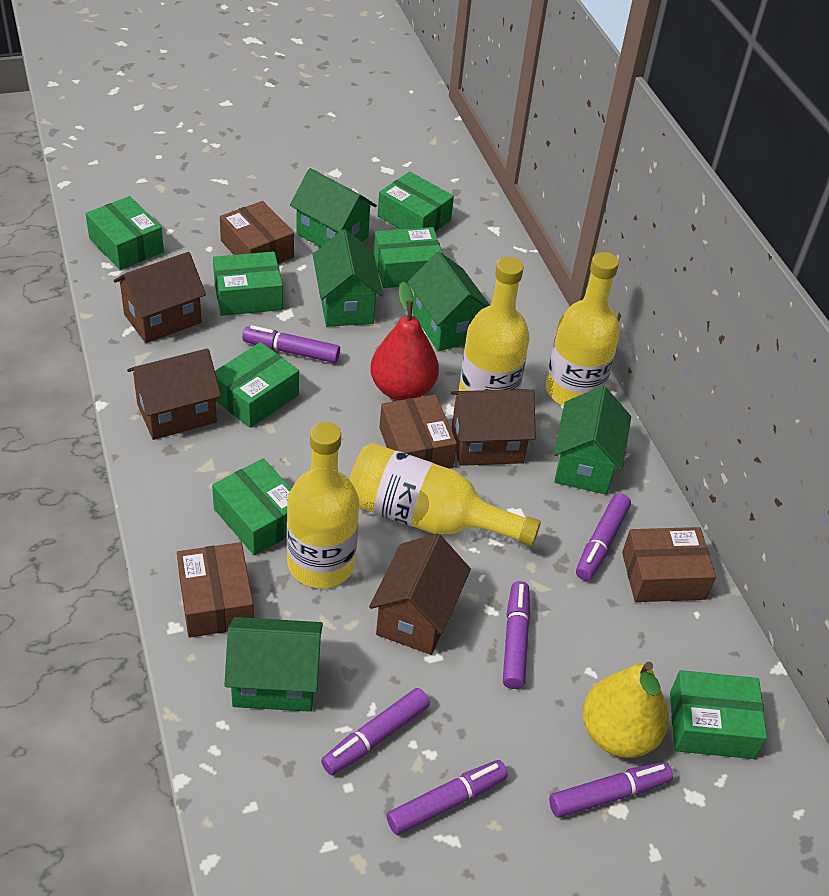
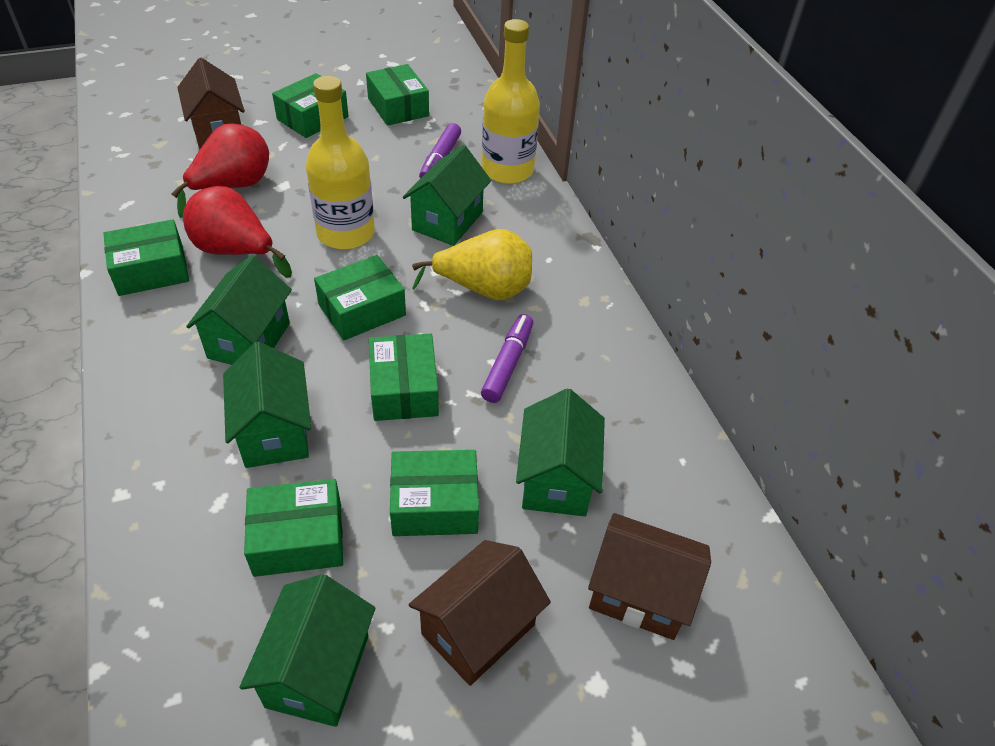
brown box: 4 -> 0
brown house: 4 -> 3
purple marker: 6 -> 2
red pear: 1 -> 2
yellow bottle: 4 -> 2

